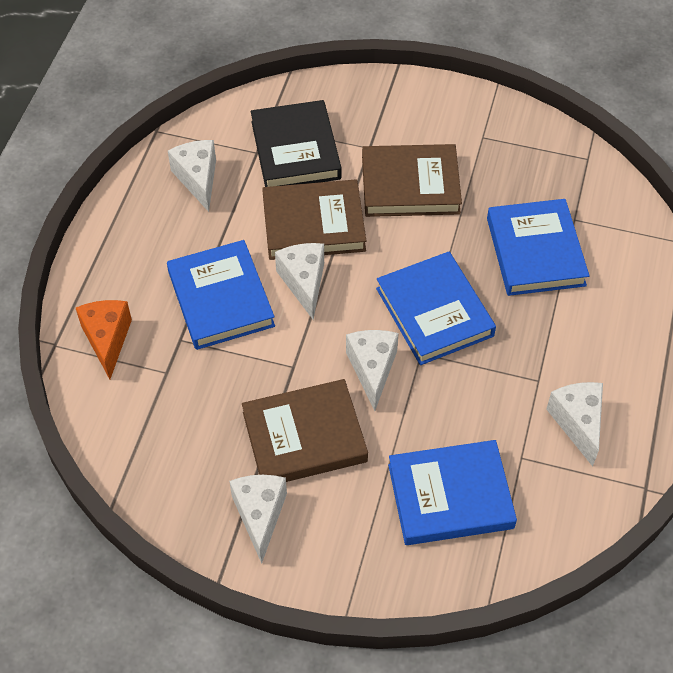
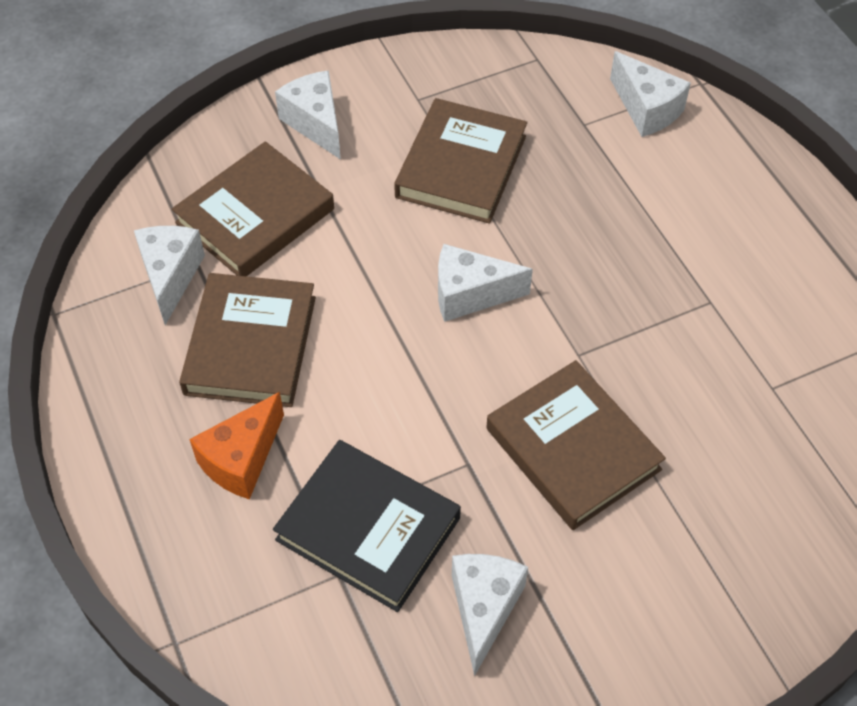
blue book: 4 -> 0
brown book: 3 -> 4

